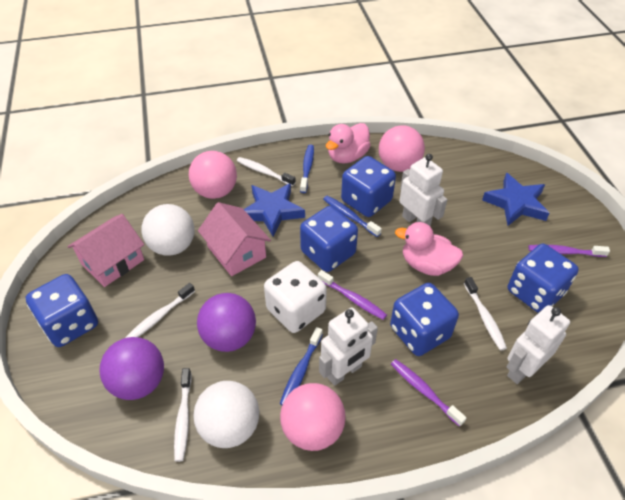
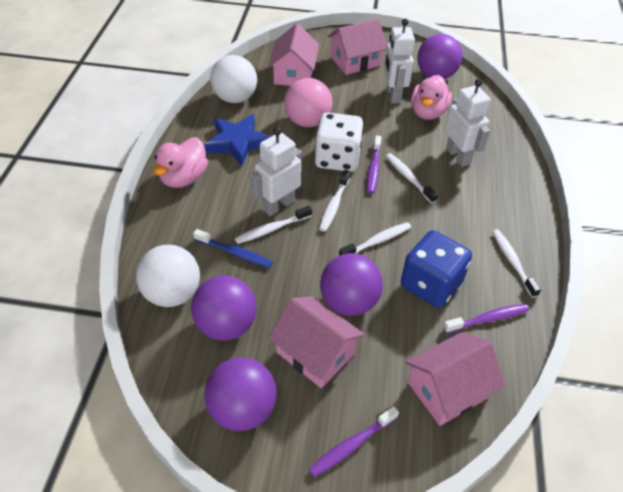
blue dice: 5 -> 1
blue star: 2 -> 1
blue toothbrush: 3 -> 1
pink ball: 3 -> 1
pink house: 2 -> 4
purple ball: 2 -> 4
white toothbrush: 4 -> 5

